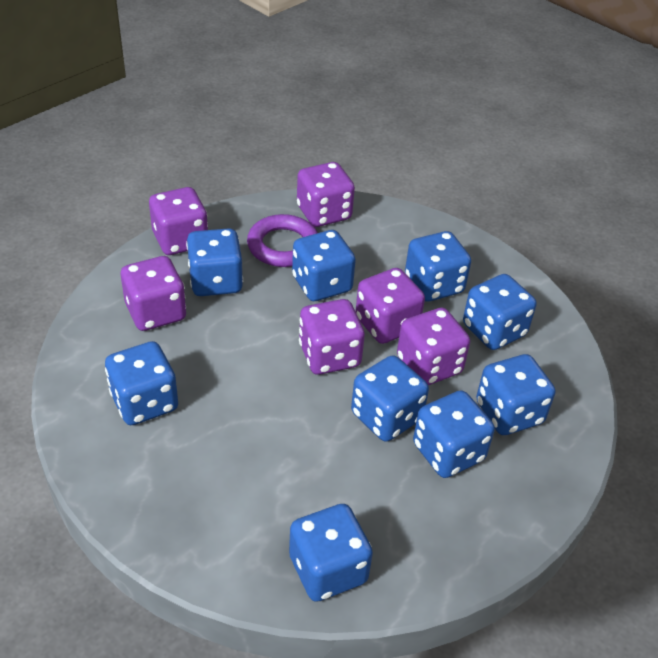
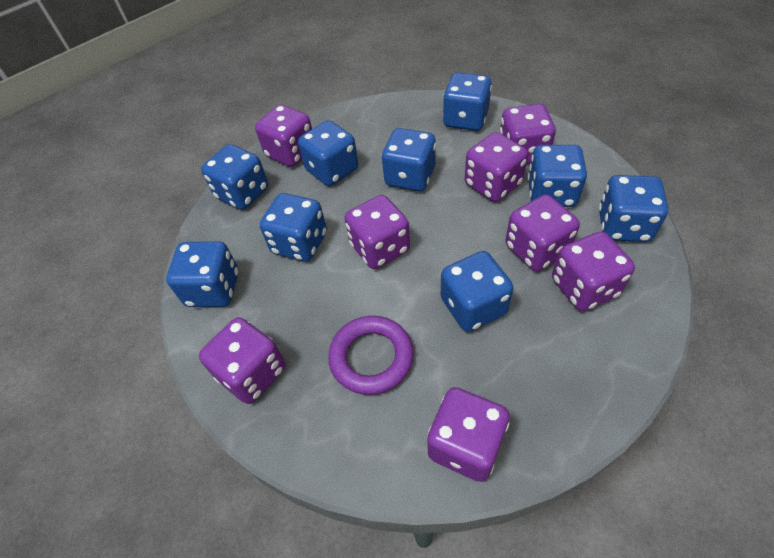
purple dice: 6 -> 8

